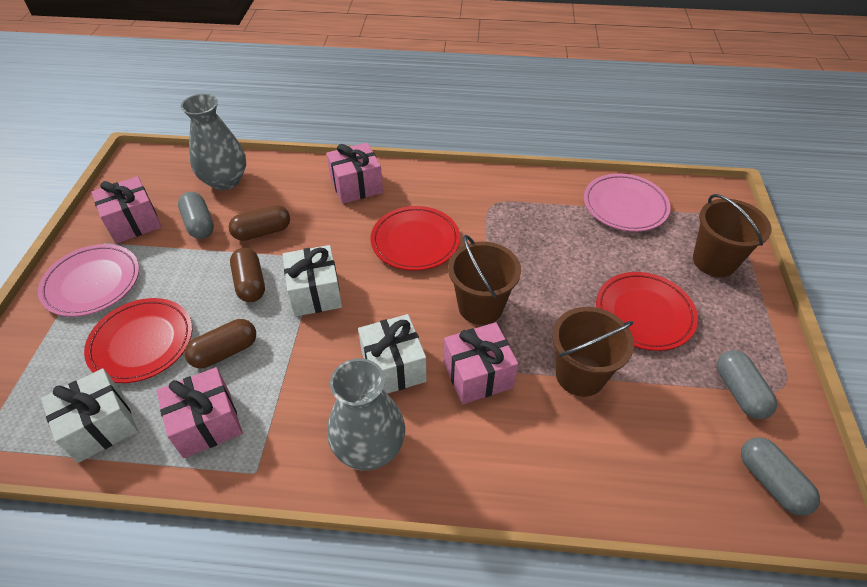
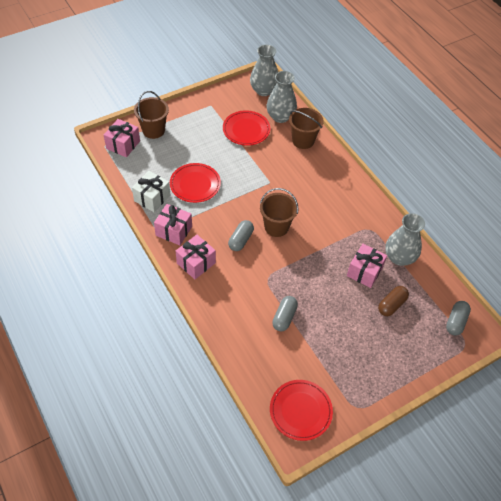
brown capsule: 3 -> 1
grey vase: 2 -> 3
pink plate: 2 -> 0
white gift: 3 -> 1

